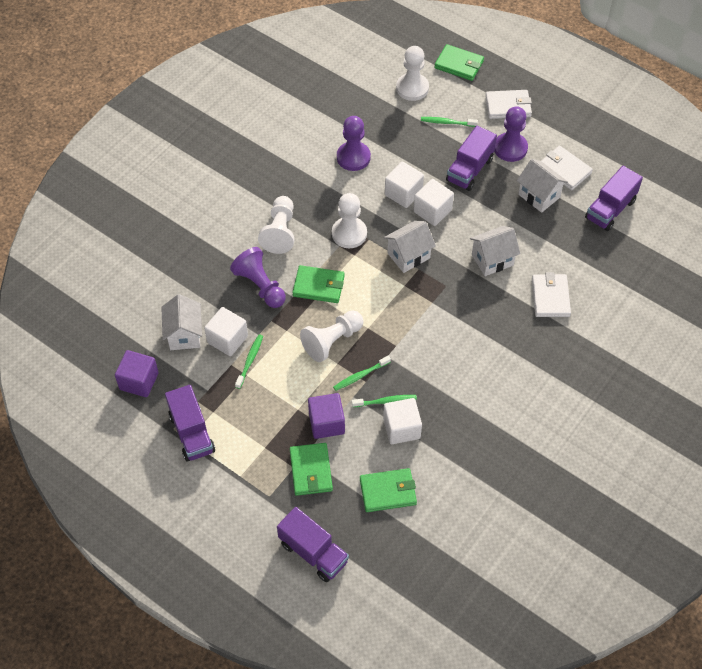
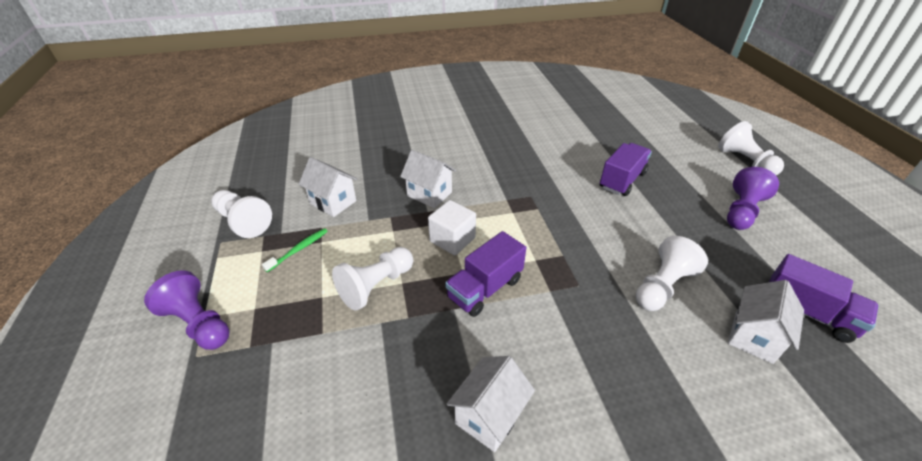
green toothbrush: 4 -> 1
green wallet: 4 -> 0
purple cube: 2 -> 0
purple pawn: 3 -> 2
purple truck: 4 -> 3
white cube: 4 -> 1
white wallet: 3 -> 0

